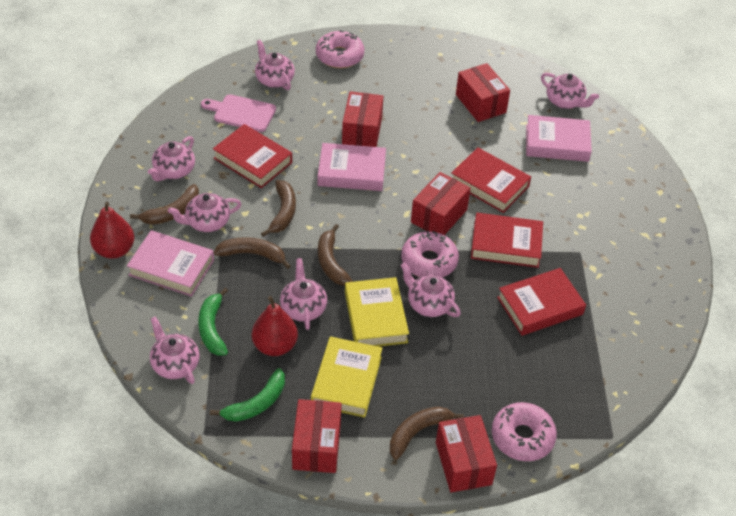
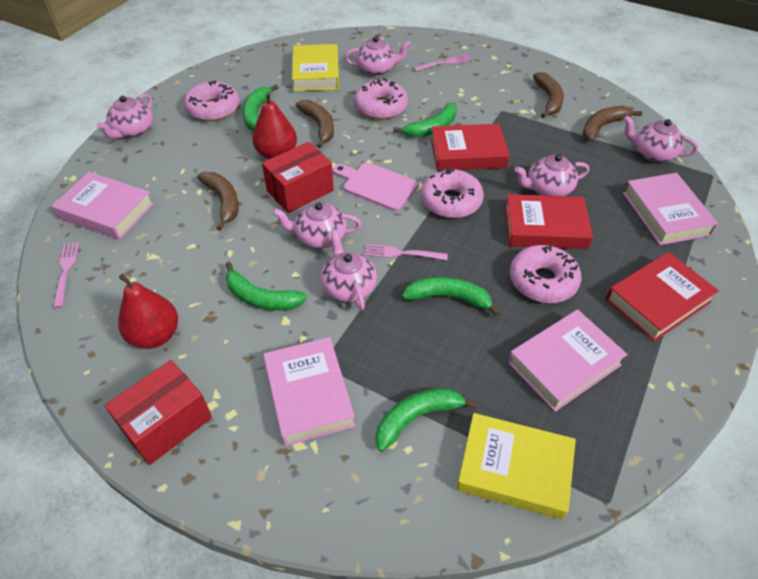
brown banana: 5 -> 4
green banana: 2 -> 5
pink book: 3 -> 4
pink donut: 3 -> 4
pink fork: 0 -> 3
pink teapot: 7 -> 6
red book: 4 -> 3
red box: 5 -> 2

